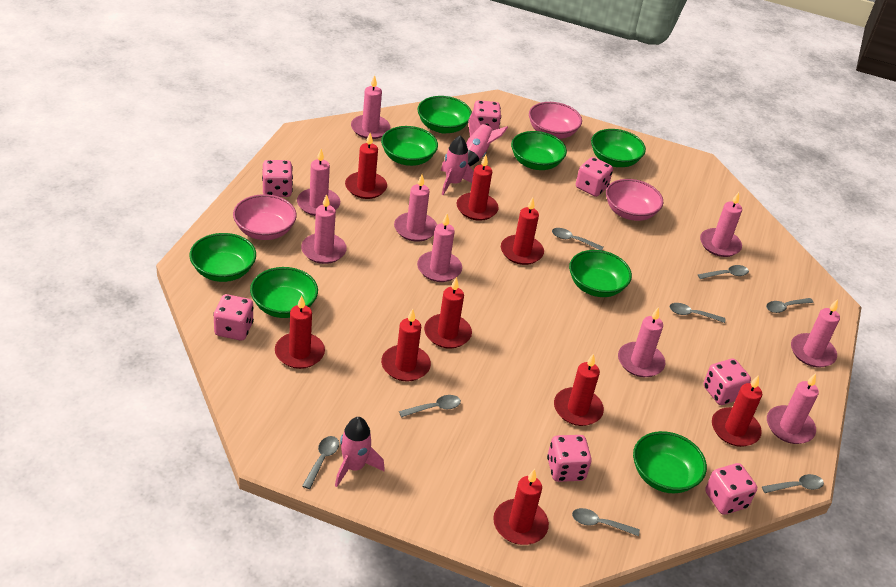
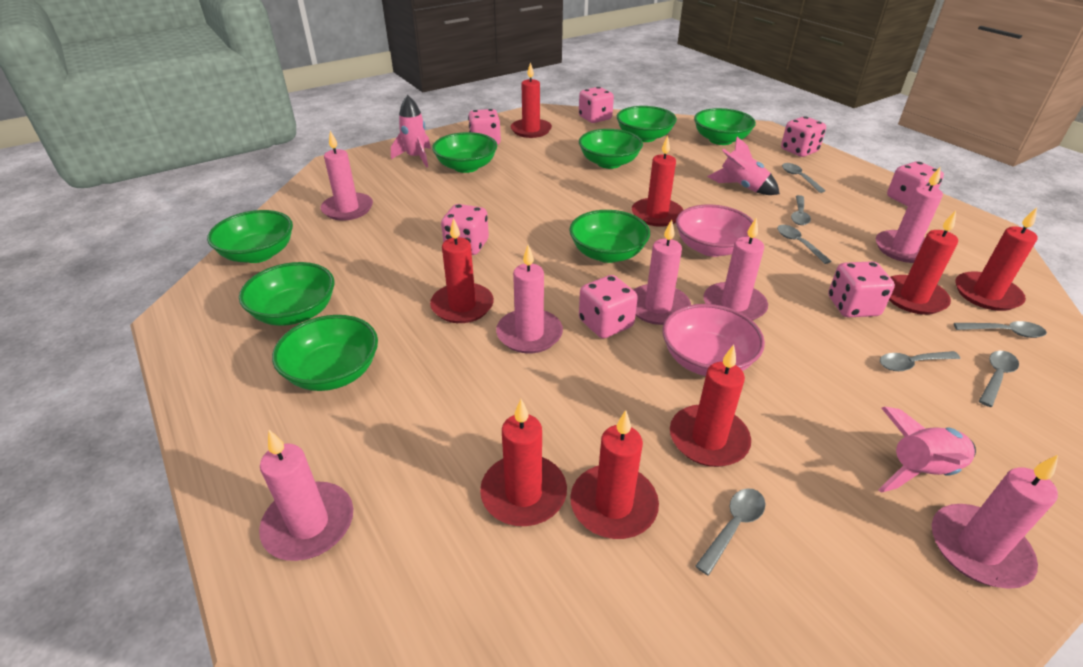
grey spoon: 8 -> 7
pink bowl: 3 -> 2
pink candle: 9 -> 7
red candle: 9 -> 8

